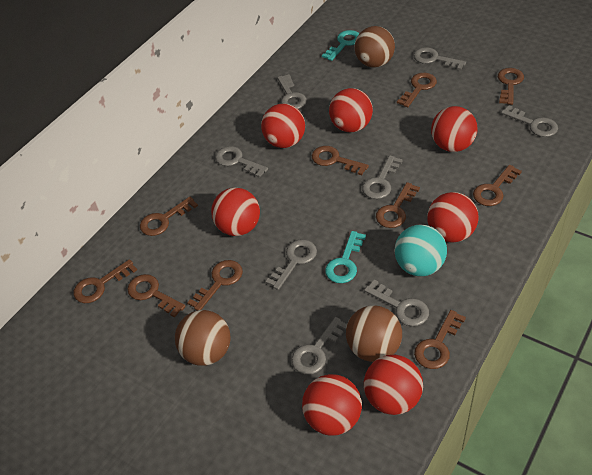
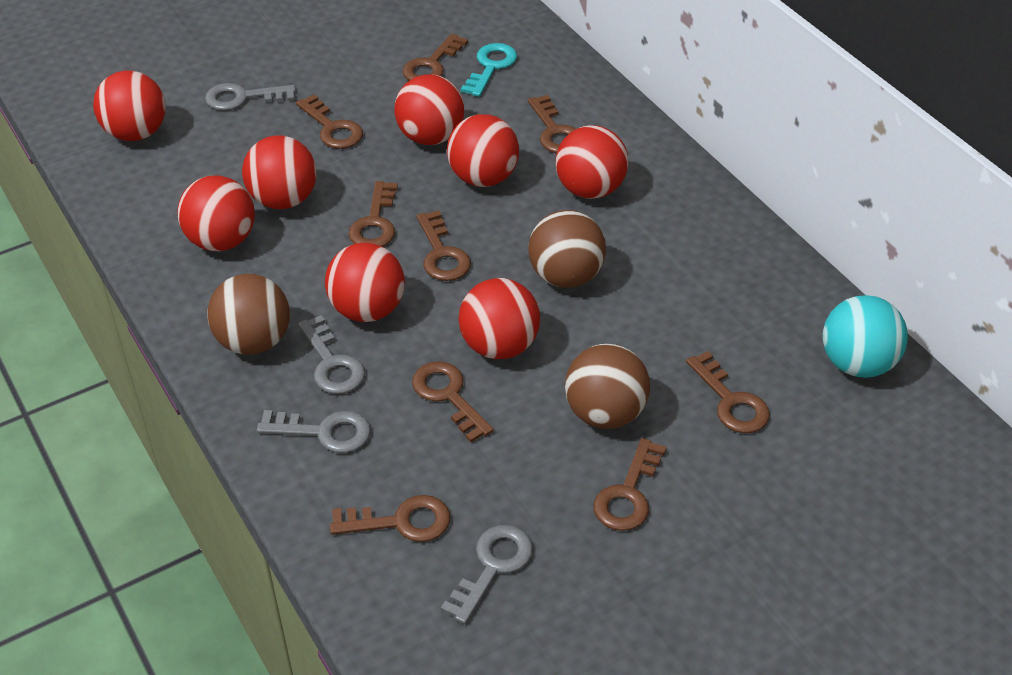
brown key: 10 -> 9
grey key: 8 -> 4
red ball: 7 -> 8
turquoise key: 2 -> 1

